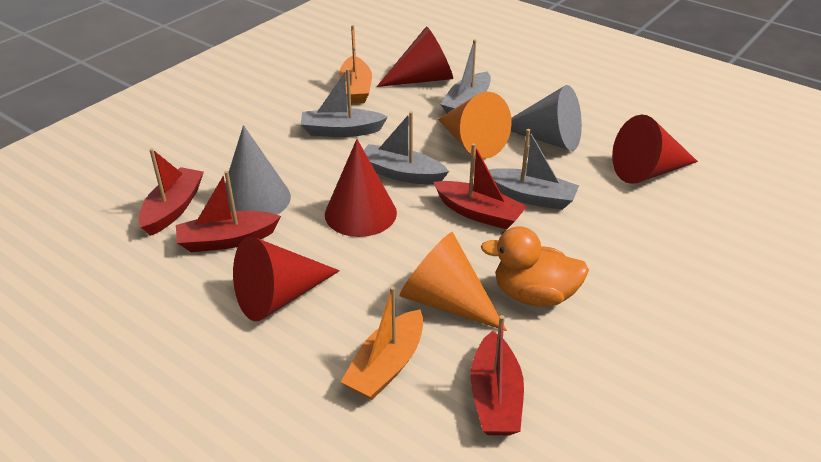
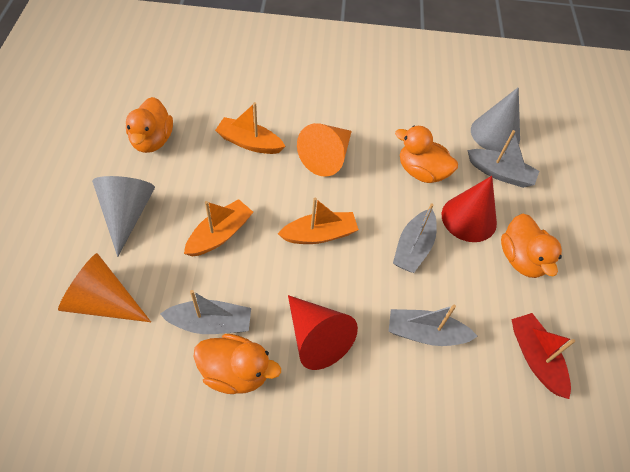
orange boat: 2 -> 3
orange duck: 1 -> 4
red boat: 4 -> 1
red cone: 4 -> 2

